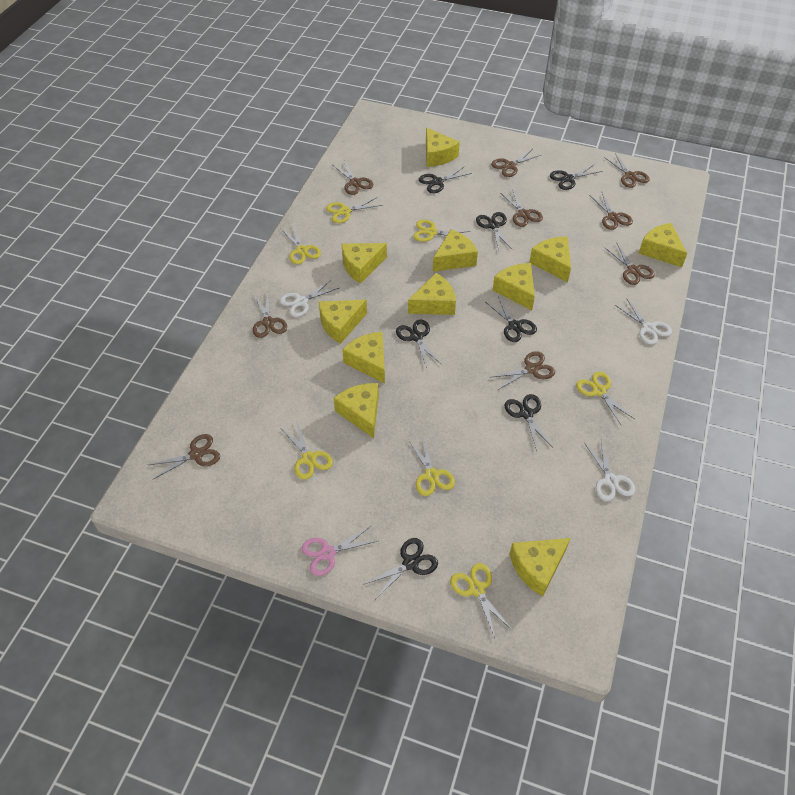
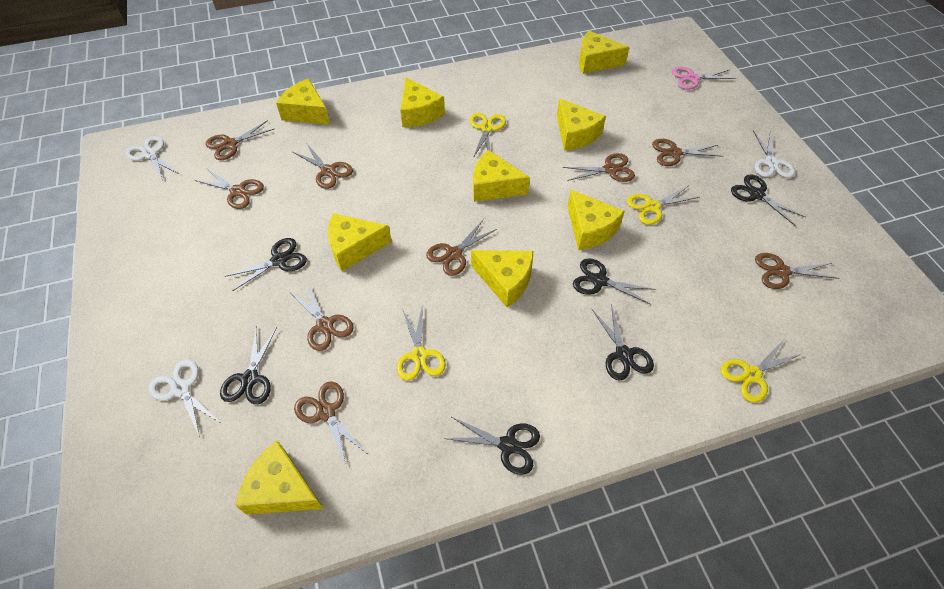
black scissors: 7 -> 6
yellow cheese: 11 -> 9
yellow scissors: 7 -> 4

